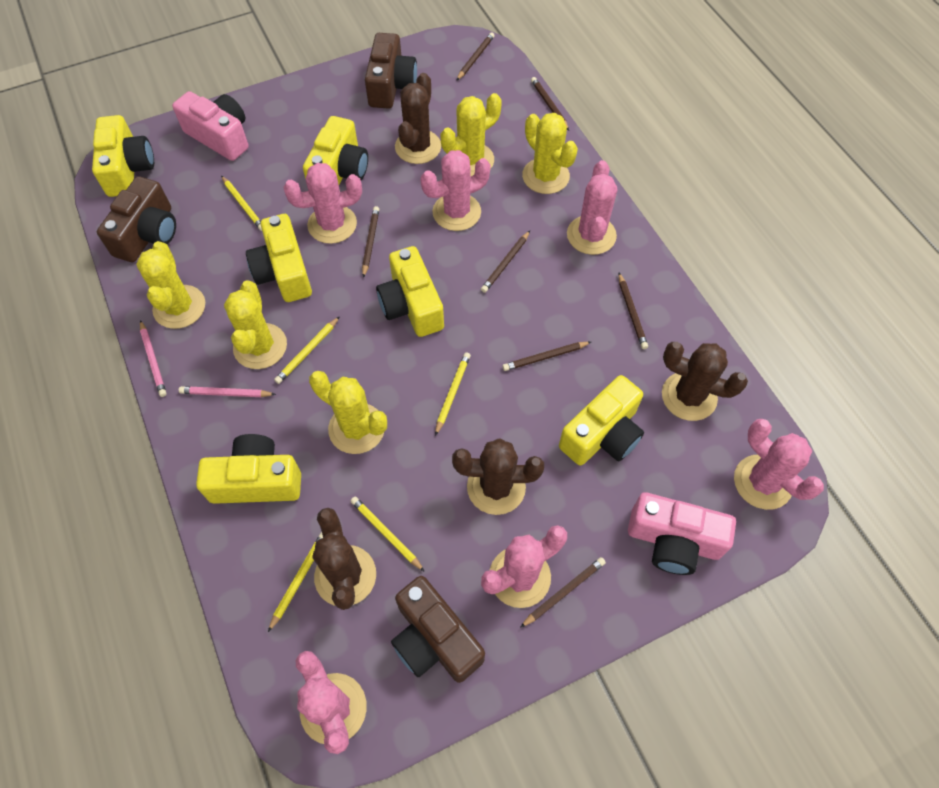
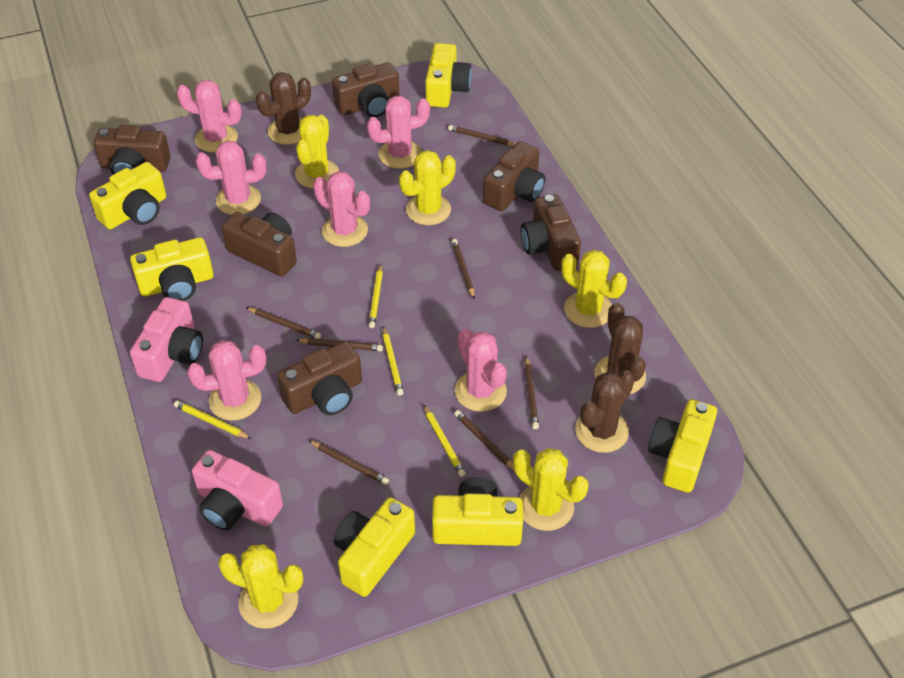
brown cactus: 4 -> 3
brown camera: 3 -> 6
pink pencil: 2 -> 0
yellow pencil: 5 -> 4

